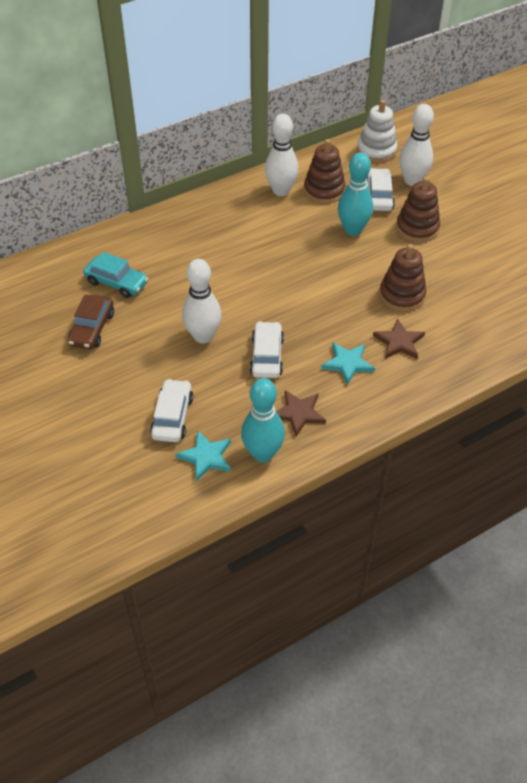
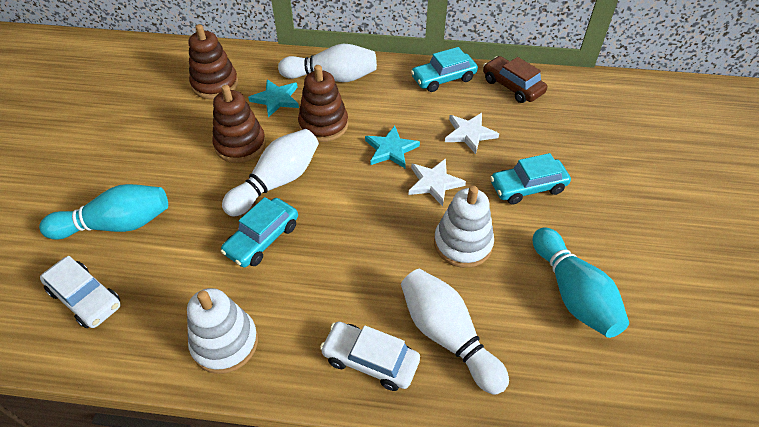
brown star: 2 -> 0
turquoise car: 1 -> 3
white car: 3 -> 2
white stacking toy: 1 -> 2
white star: 0 -> 2

